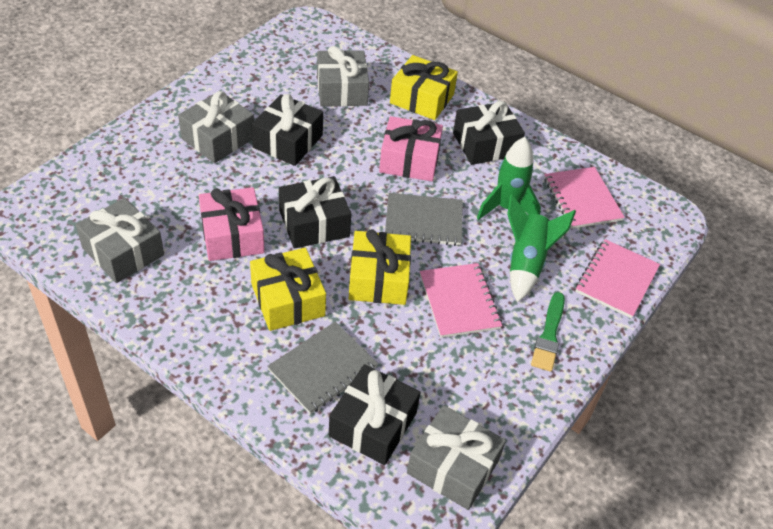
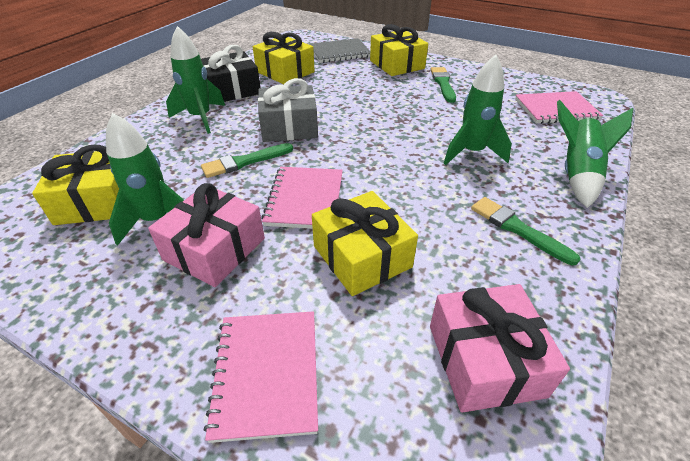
black gift: 4 -> 1
green brush: 1 -> 3
green rocket: 2 -> 4
grey gift: 4 -> 1
grey notebook: 2 -> 1
yellow gift: 3 -> 4

